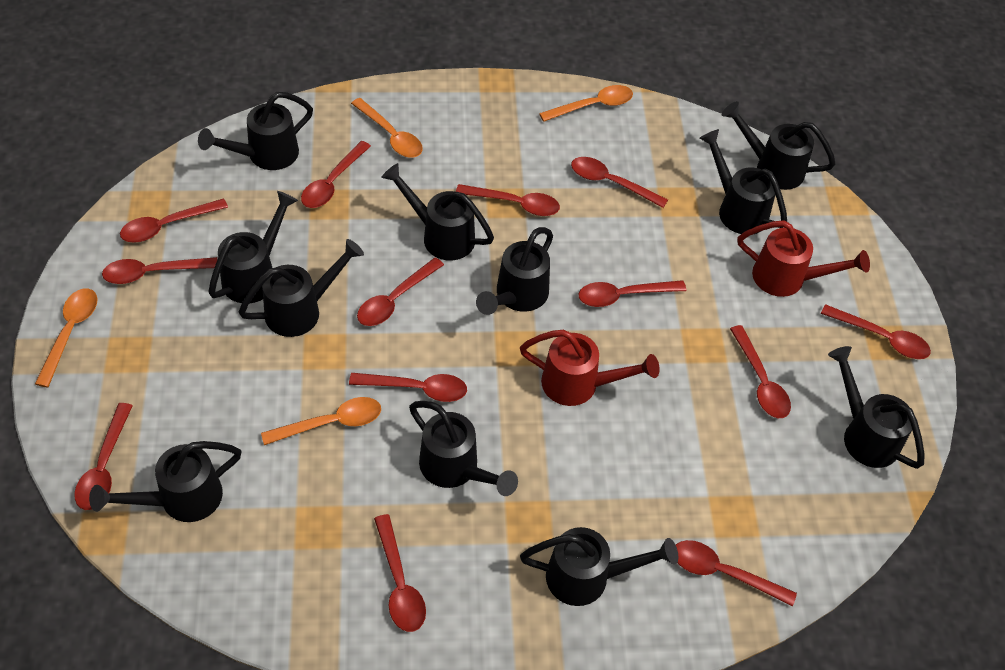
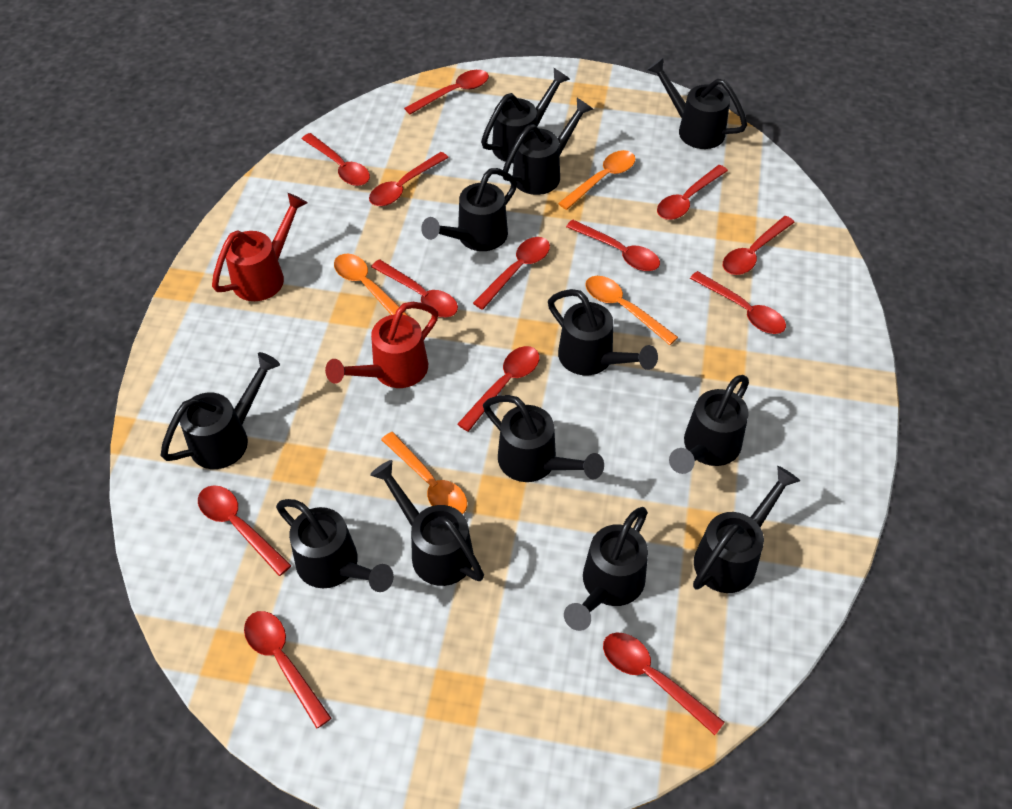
black watering can: 11 -> 12

